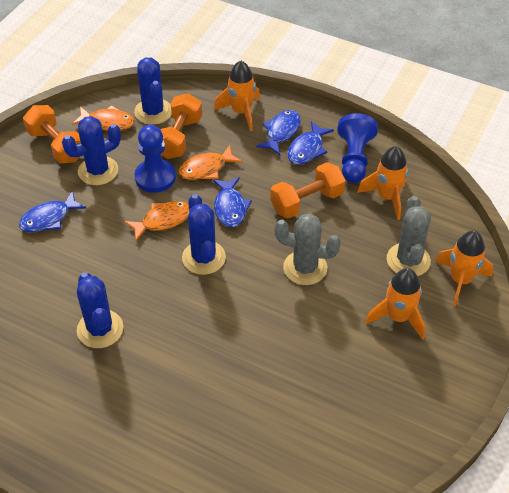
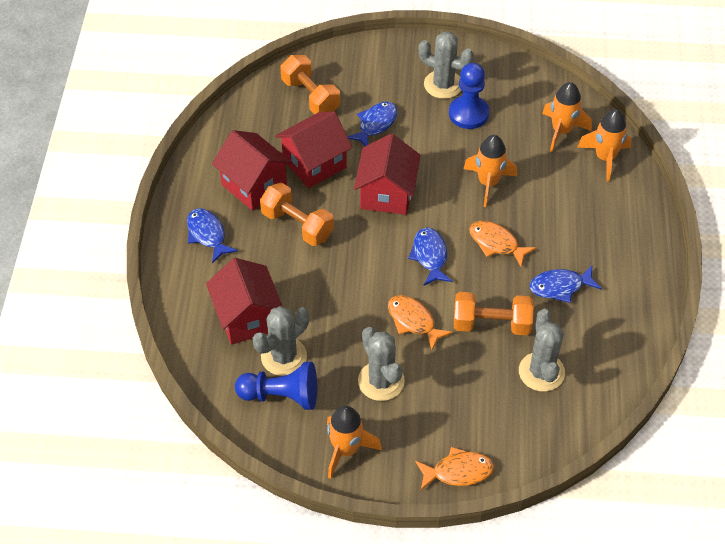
blue cactus: 4 -> 0
grey cactus: 2 -> 4
red house: 0 -> 4

